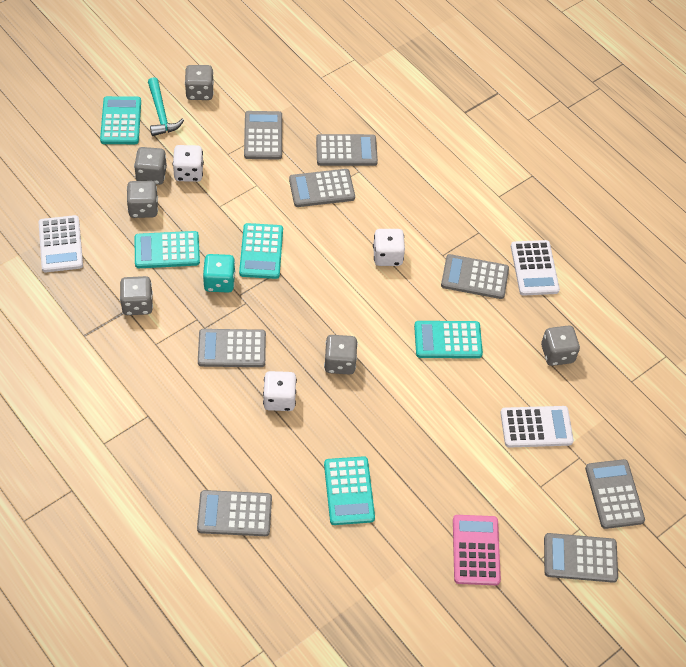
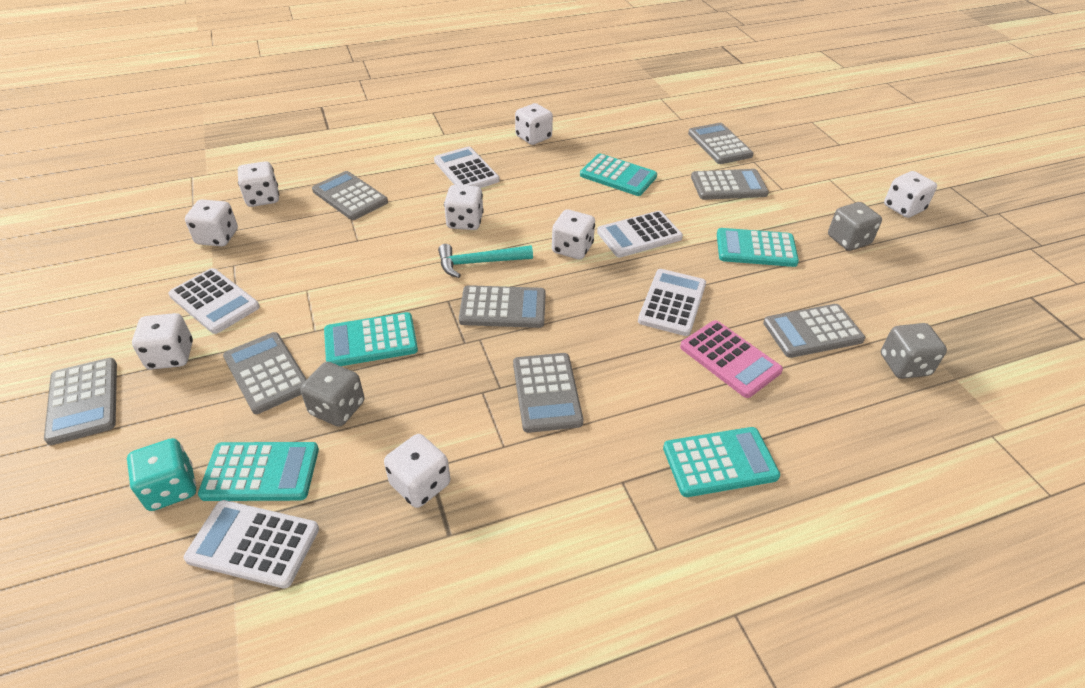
grey dice: 6 -> 3
white calculator: 3 -> 5
white dice: 3 -> 8

